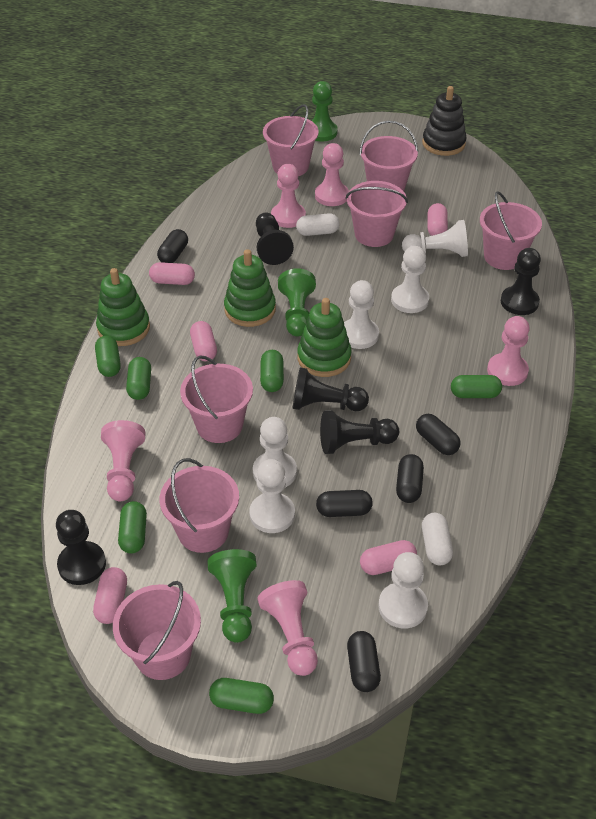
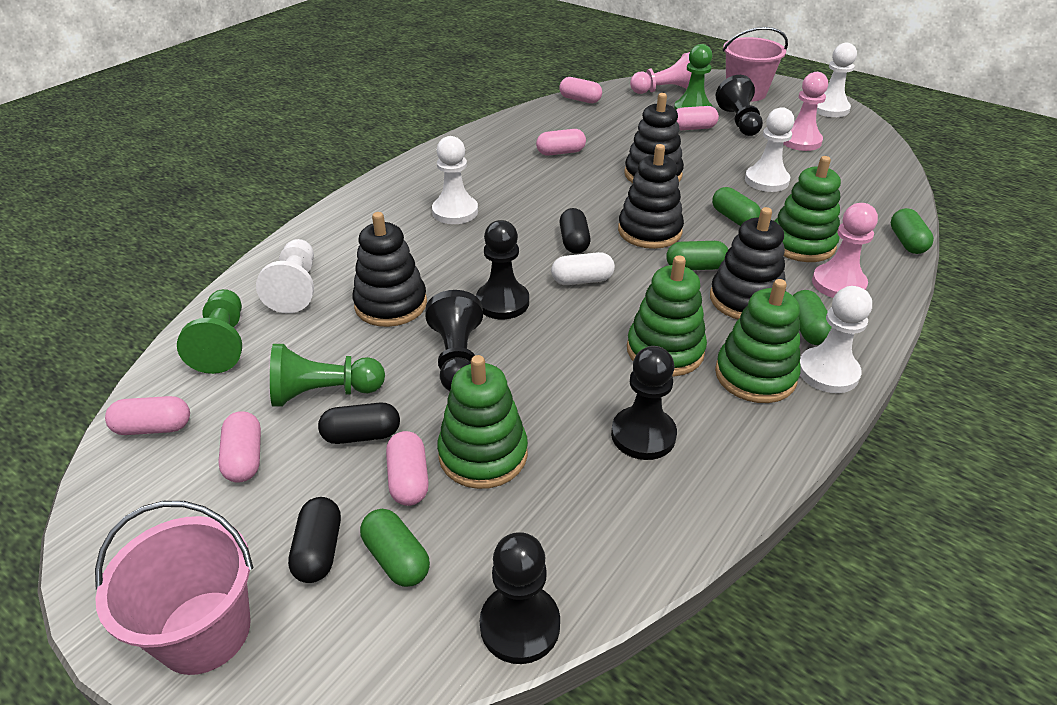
black capsule: 5 -> 3
black stacking toy: 1 -> 4
green capsule: 6 -> 5
green stacking toy: 3 -> 4
pink bucket: 7 -> 2
pink capsule: 5 -> 6
pink pawn: 5 -> 3
white capsule: 2 -> 1
white pawn: 6 -> 5

